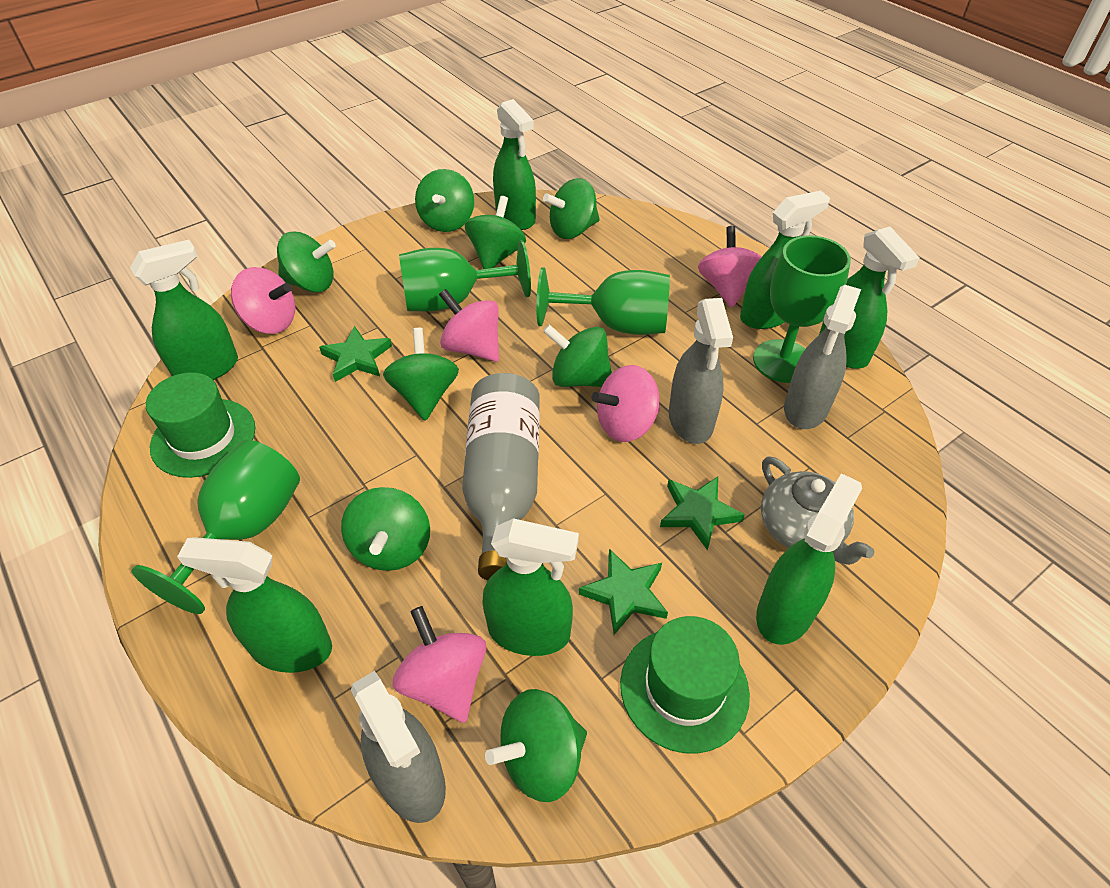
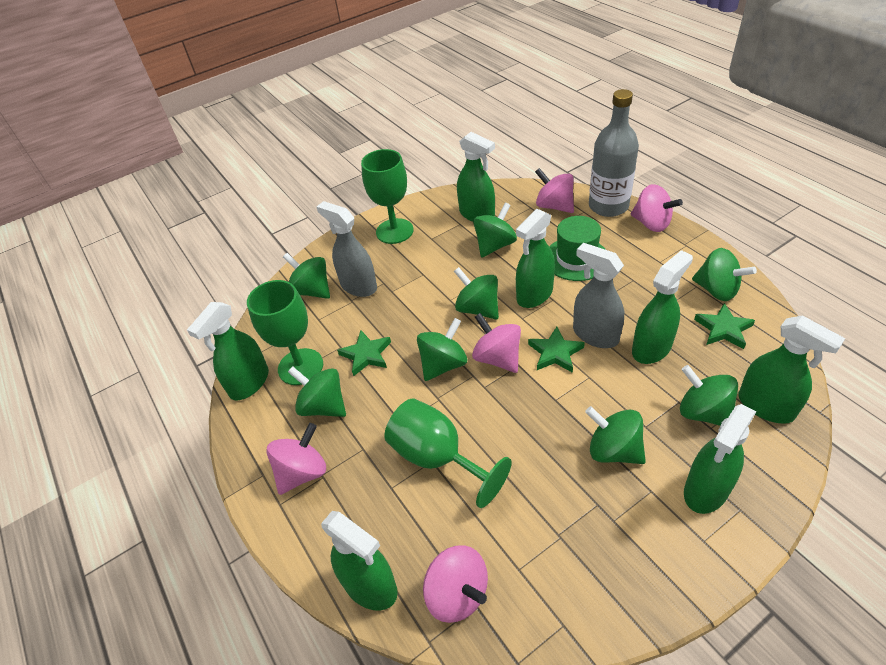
green goblet: 4 -> 3
green hat: 2 -> 1
grey spray bottle: 3 -> 2
grey teapot: 1 -> 0

